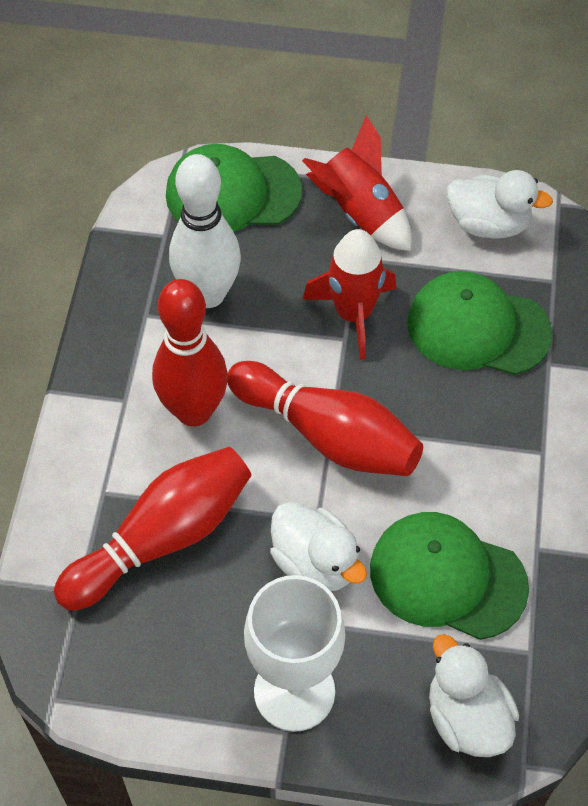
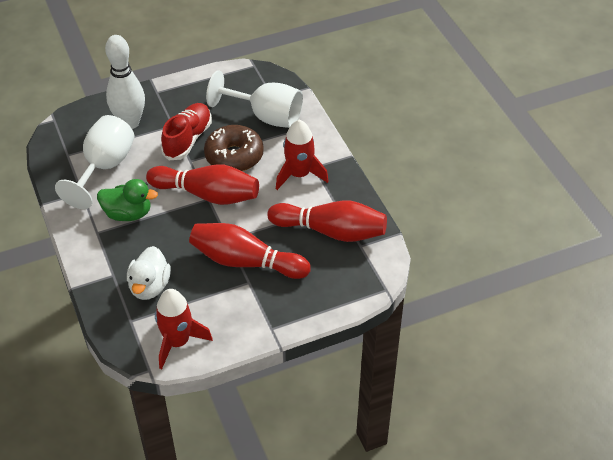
brown donut: 0 -> 1
green cap: 3 -> 0
green duck: 0 -> 1
red shoe: 0 -> 1
white duck: 3 -> 1
white goblet: 1 -> 2

